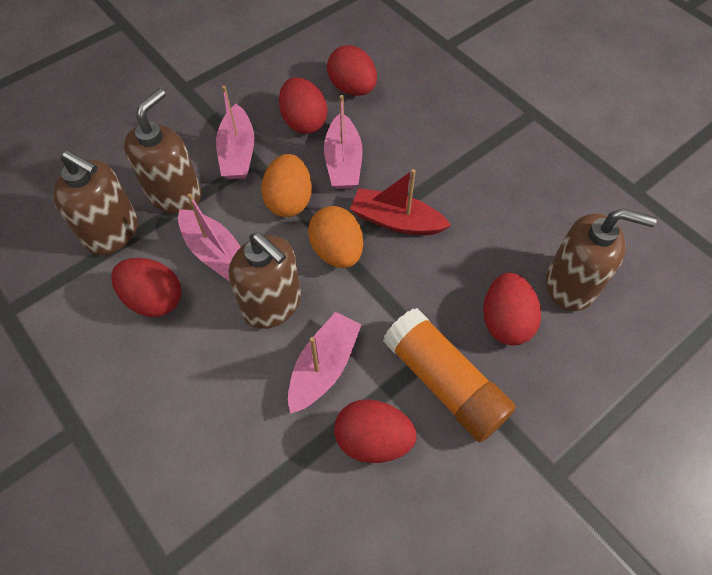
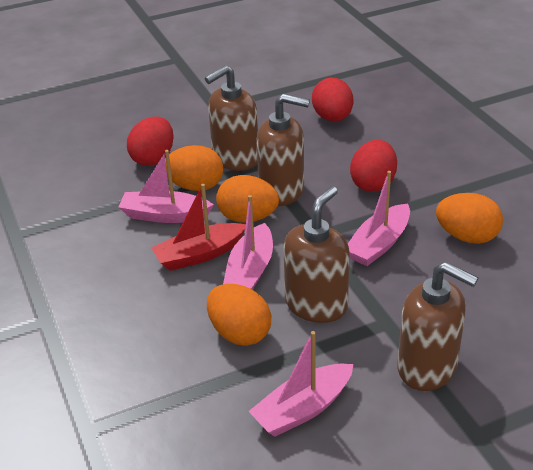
orange egg: 2 -> 4
orange glue stick: 1 -> 0
red egg: 5 -> 3

